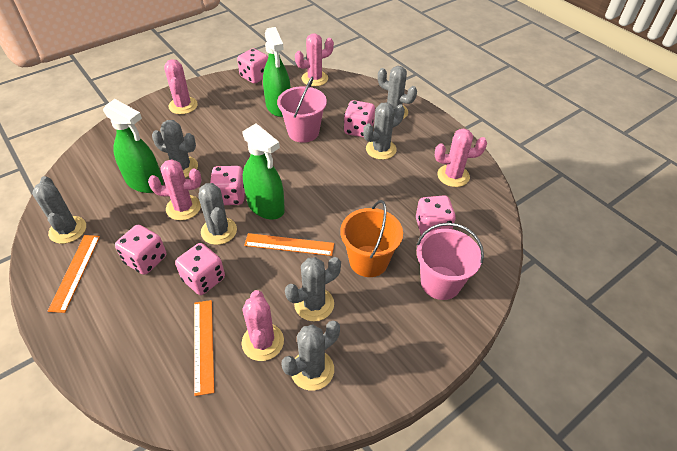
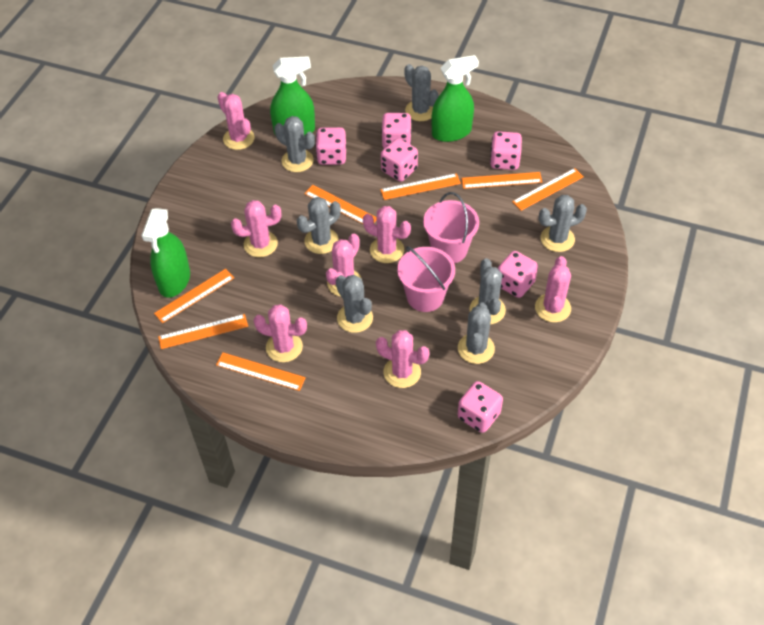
orange bucket: 1 -> 0
orange ruler: 3 -> 7
pink cactus: 5 -> 7

